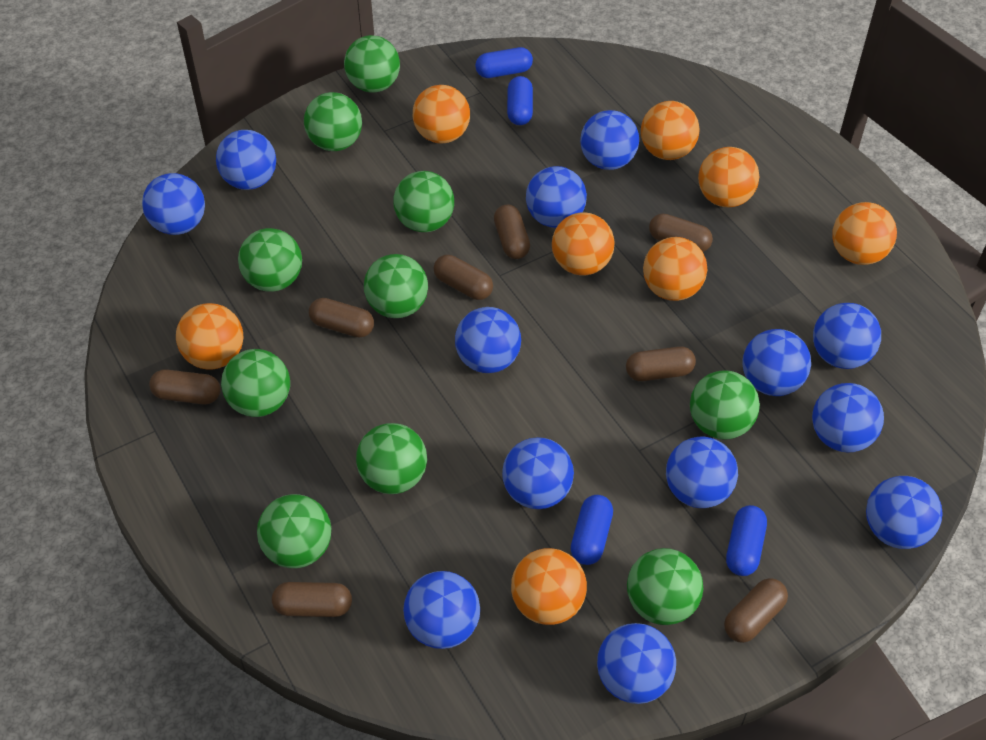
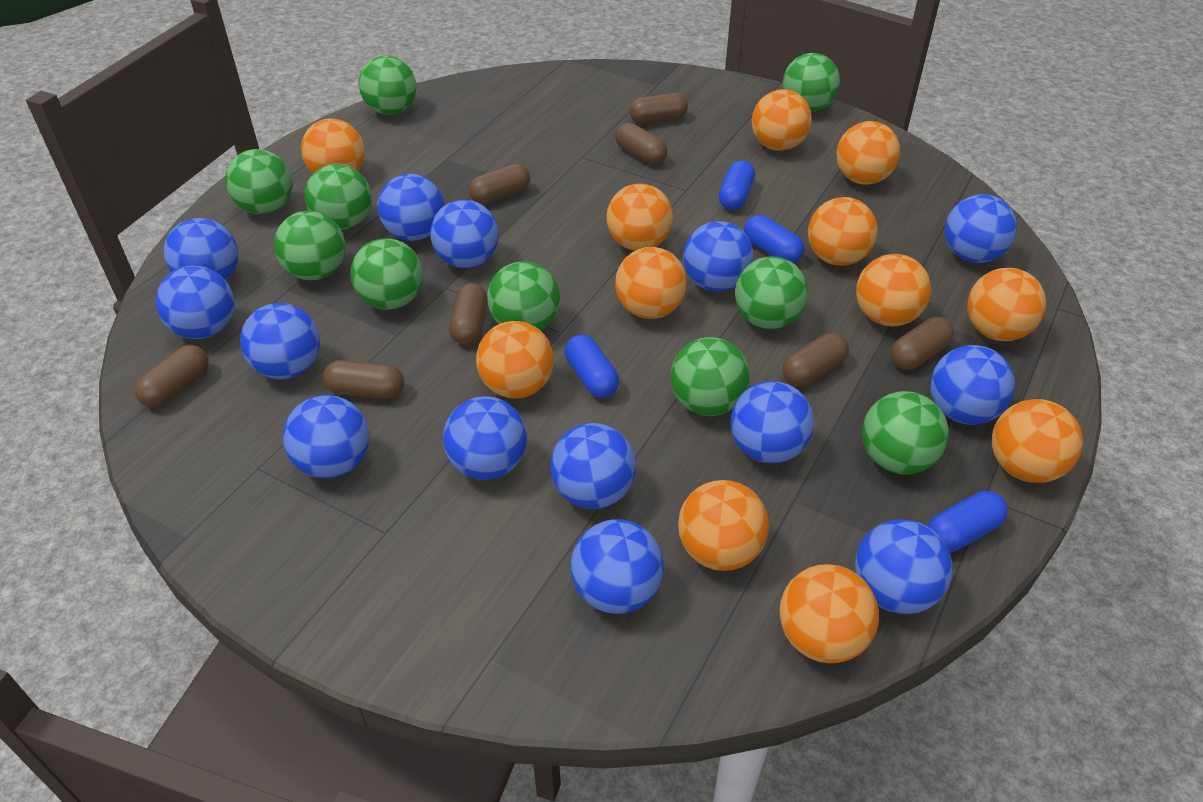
blue ball: 13 -> 14
orange ball: 8 -> 12

